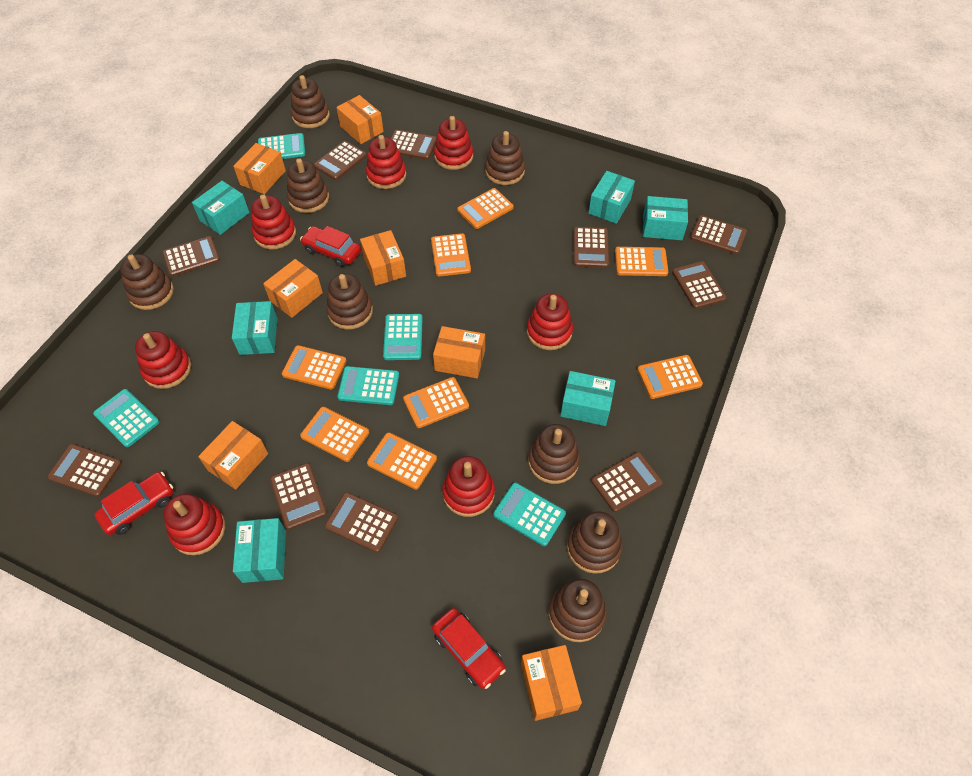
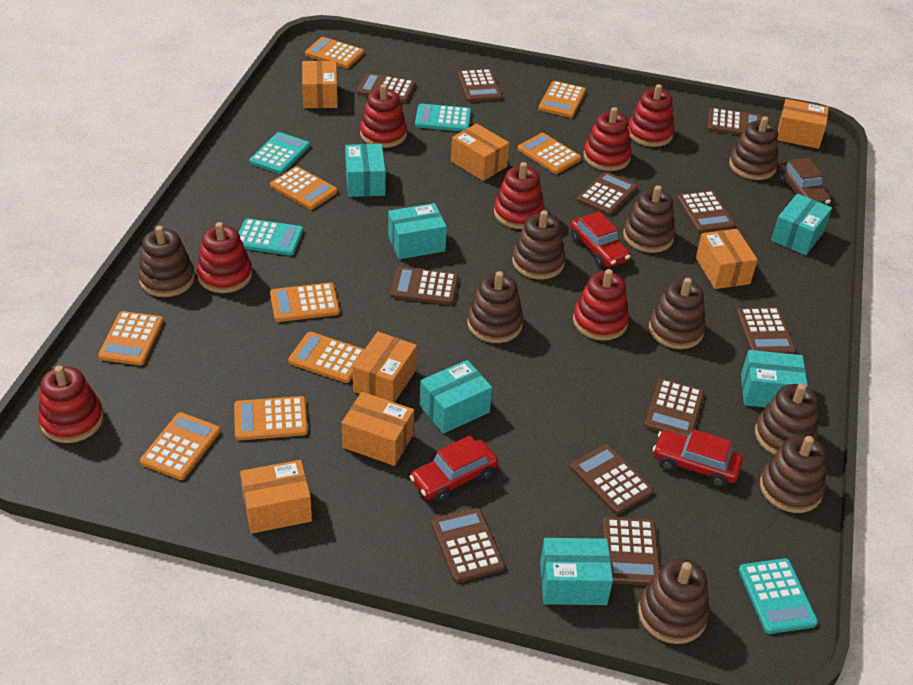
brown calculator: 10 -> 11
brown car: 0 -> 1
brown stacking toy: 8 -> 9
orange calculator: 8 -> 9
turquoise calculator: 5 -> 4

